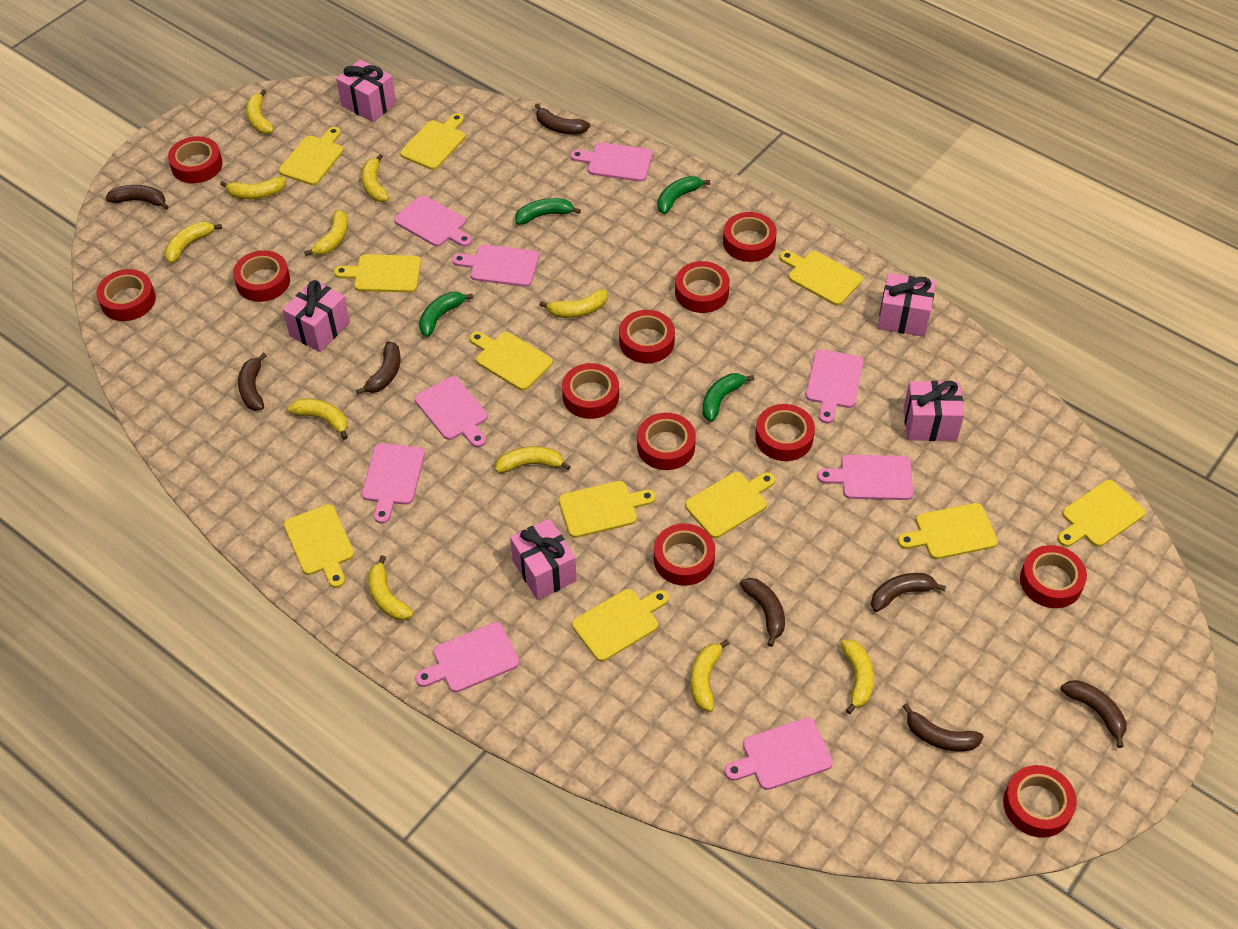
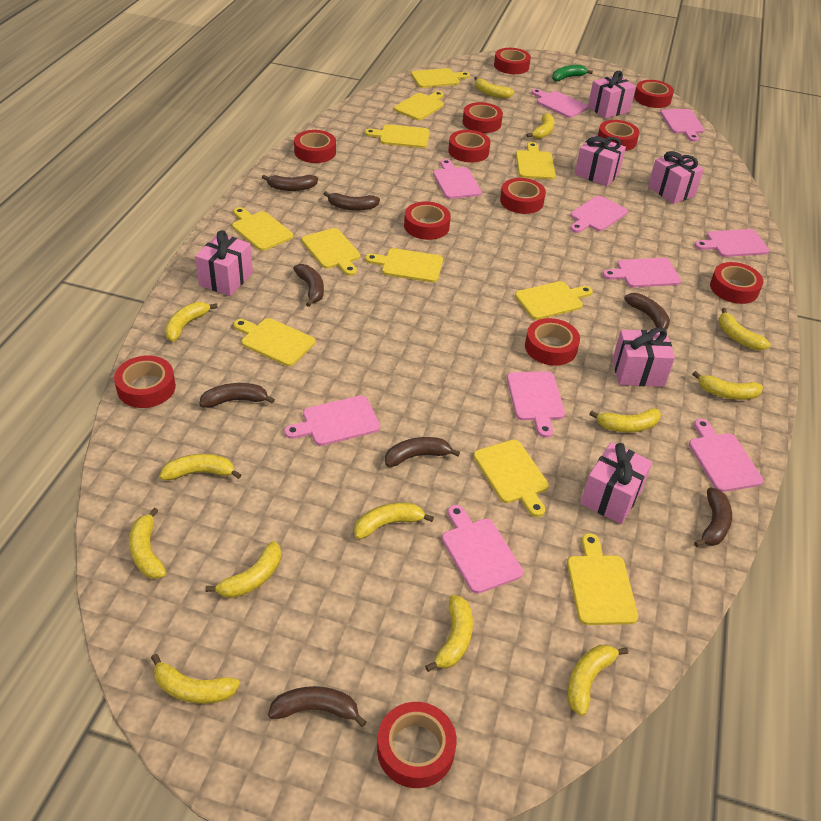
green banana: 4 -> 1
pink cutting board: 9 -> 10
pink gift: 5 -> 6
yellow banana: 11 -> 13

